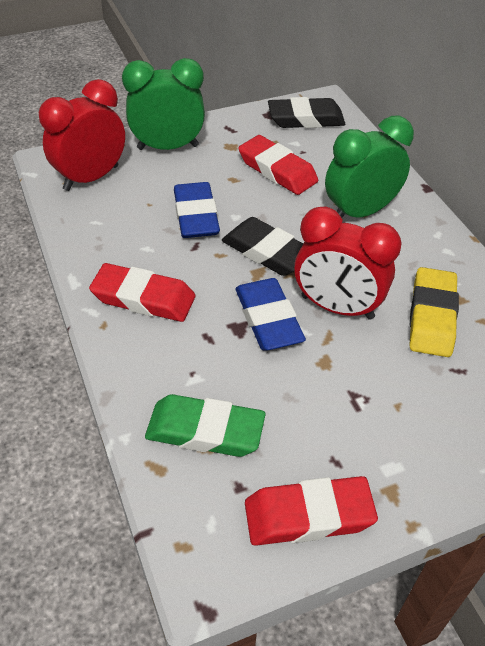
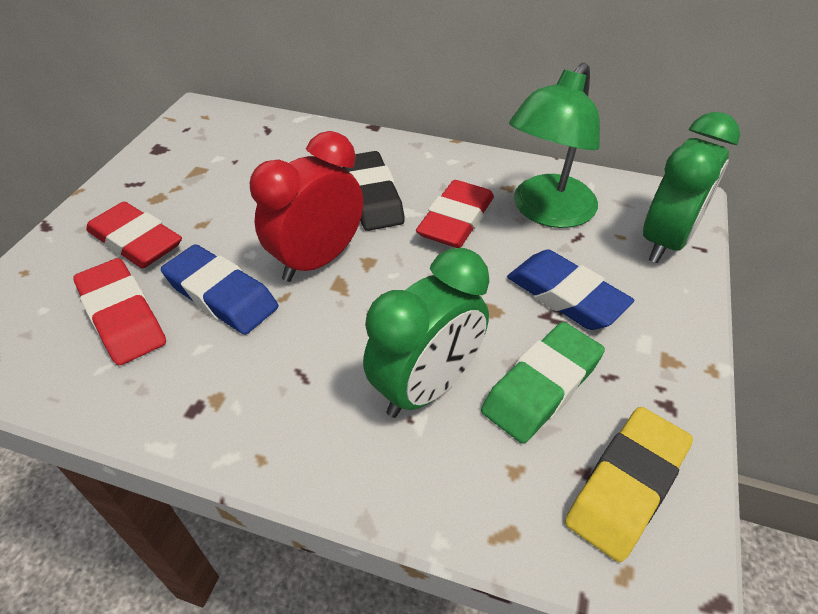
black eraser: 2 -> 1
green lamp: 0 -> 1
red clock: 2 -> 1

